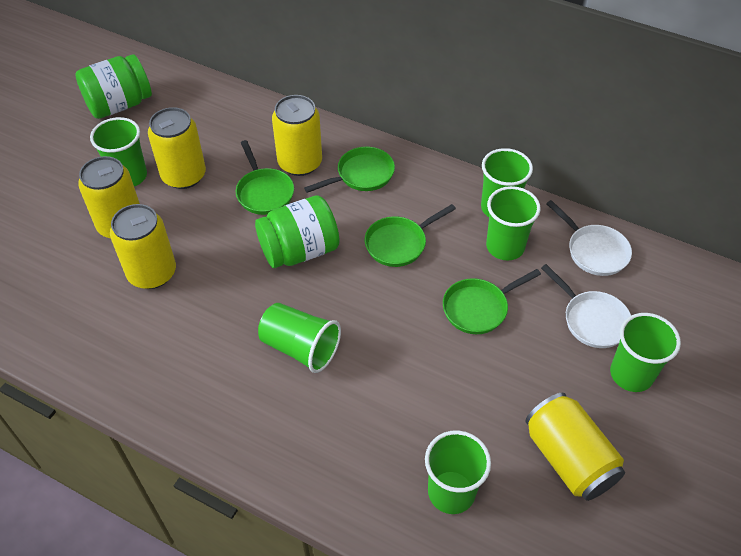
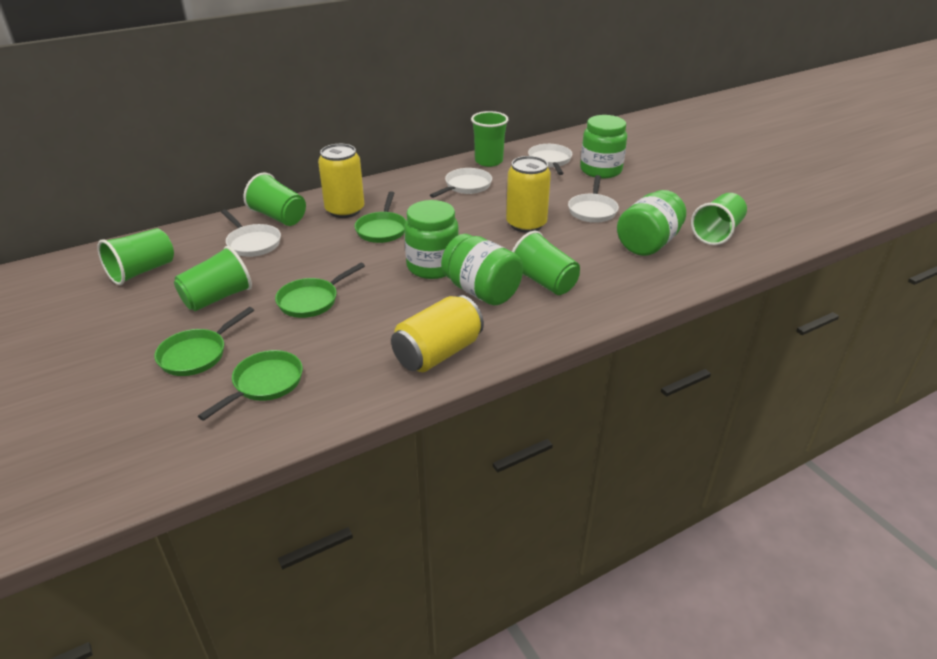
green jar: 2 -> 4
white pan: 2 -> 4
yellow can: 5 -> 3

